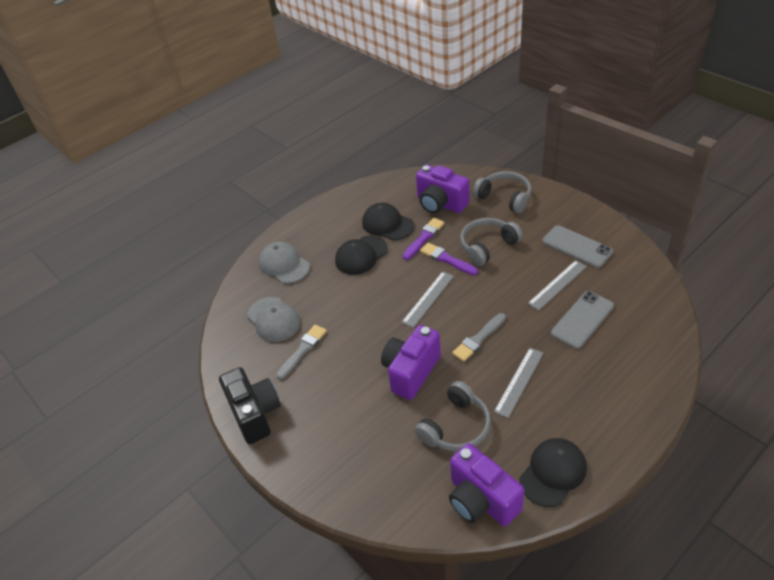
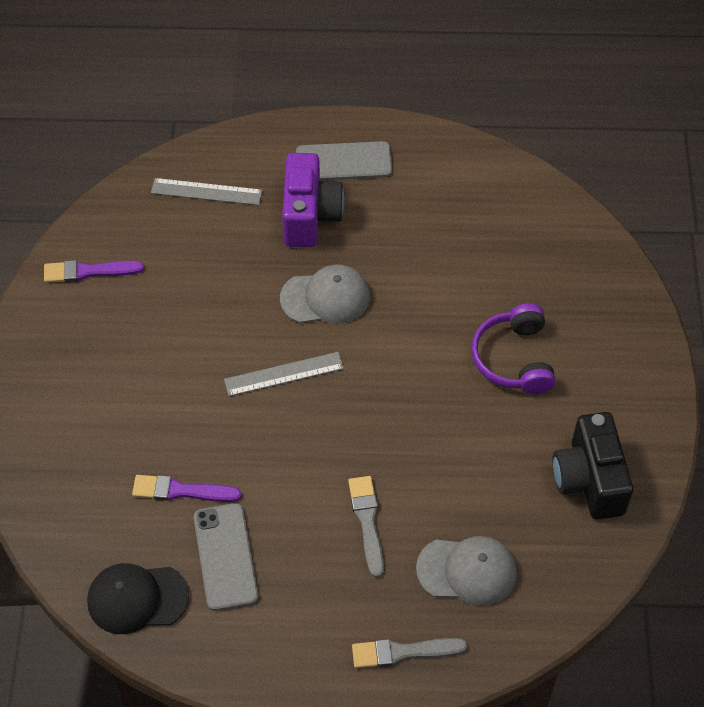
black cap: 3 -> 1
grey headphones: 3 -> 0
grey ruler: 3 -> 2
purple camera: 3 -> 1
purple headphones: 0 -> 1

